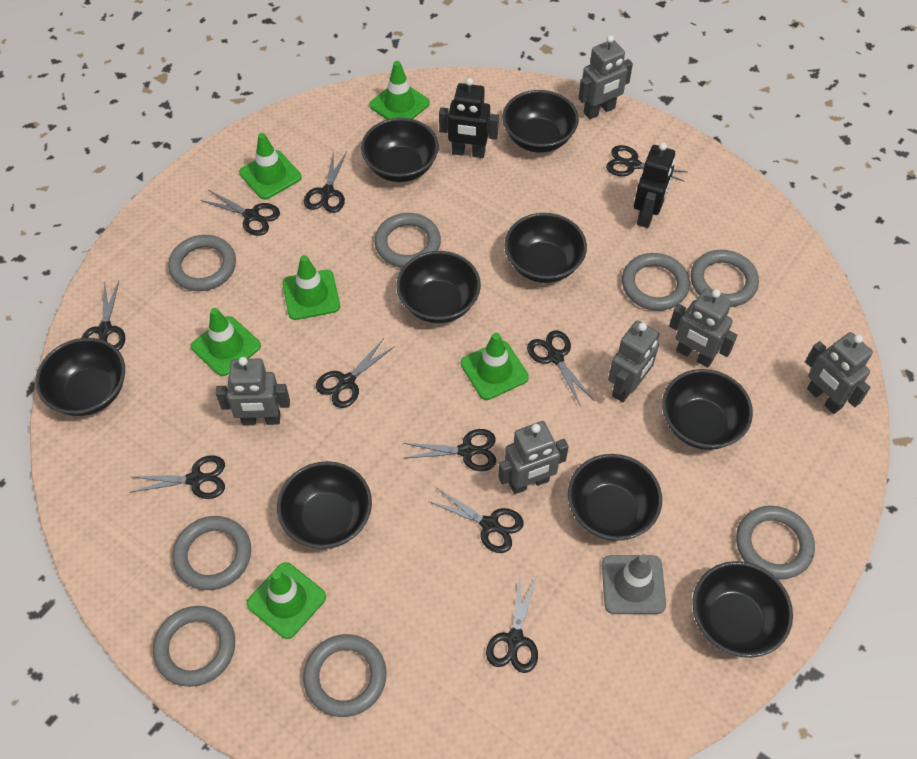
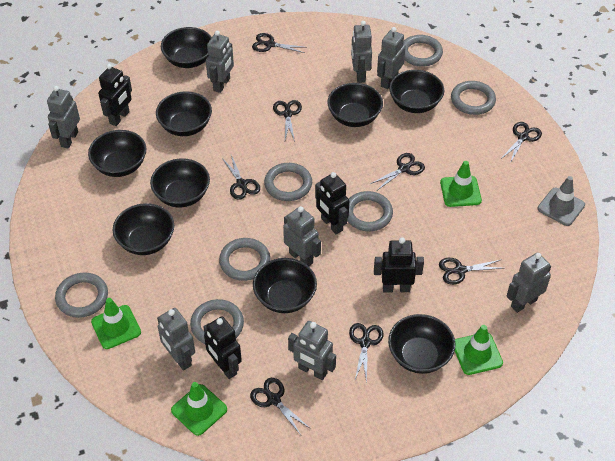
black robot: 2 -> 4
black scissors: 10 -> 8
green traffic cone: 6 -> 4
grey ring: 8 -> 7
grey robot: 6 -> 8

